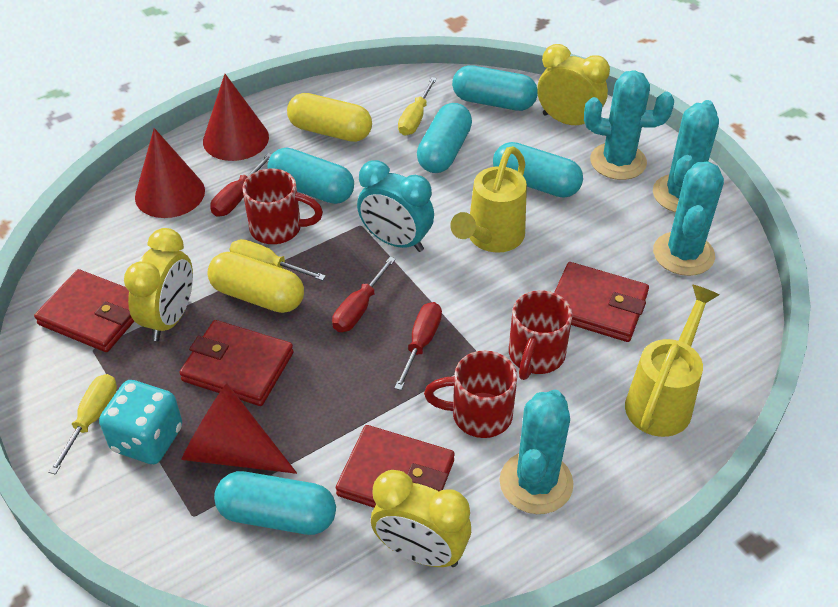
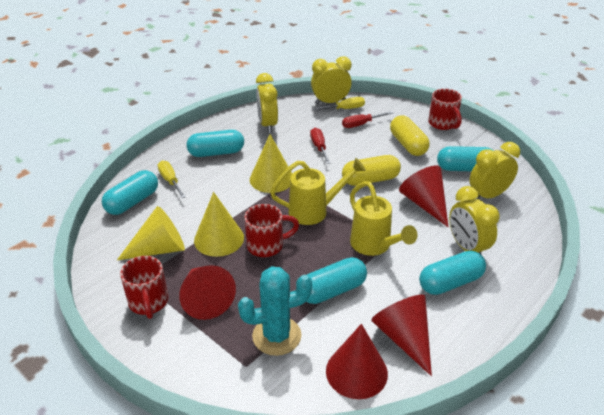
red cone: 3 -> 4
red screwdriver: 3 -> 2
red wallet: 4 -> 0
turquoise cactus: 4 -> 1
turquoise clock: 1 -> 0
turquoise dice: 1 -> 0
yellow clock: 3 -> 4
yellow cone: 0 -> 3
yellow screwdriver: 3 -> 2

